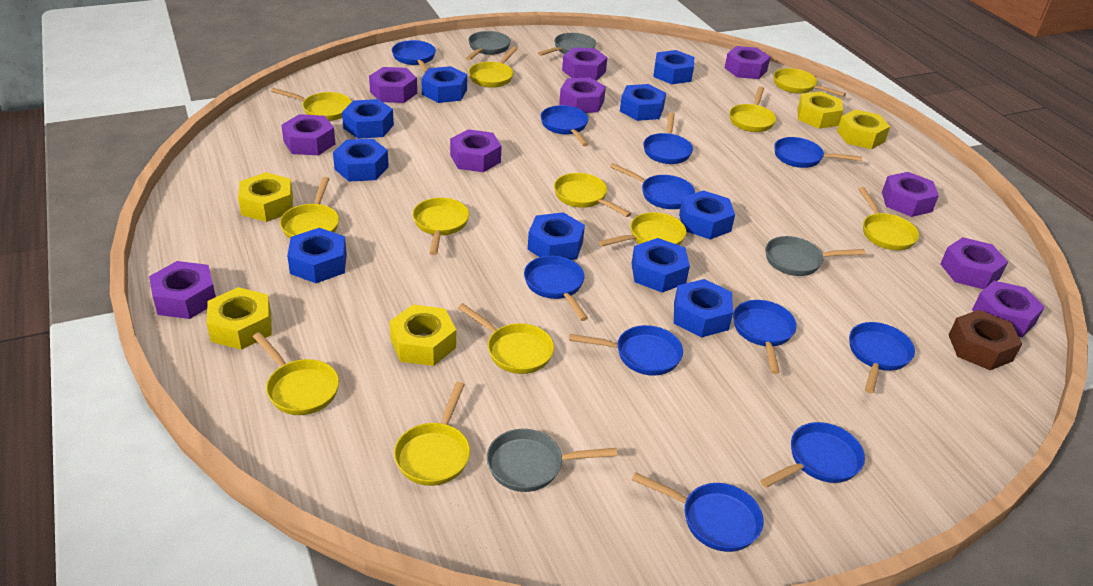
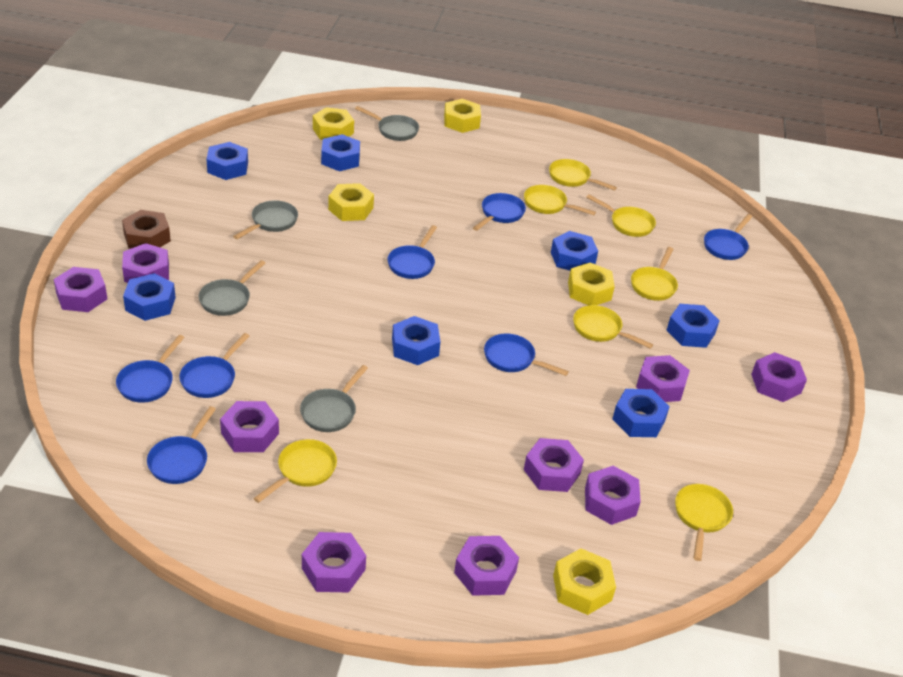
blue nut: 10 -> 7
blue pan: 11 -> 7
purple nut: 10 -> 9
yellow pan: 12 -> 7

